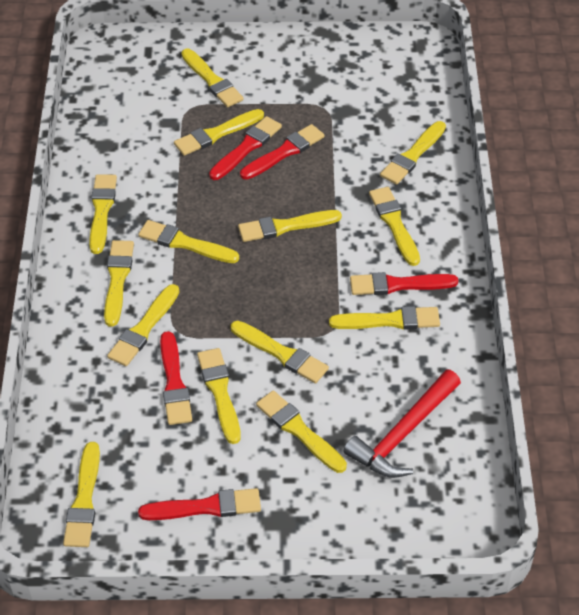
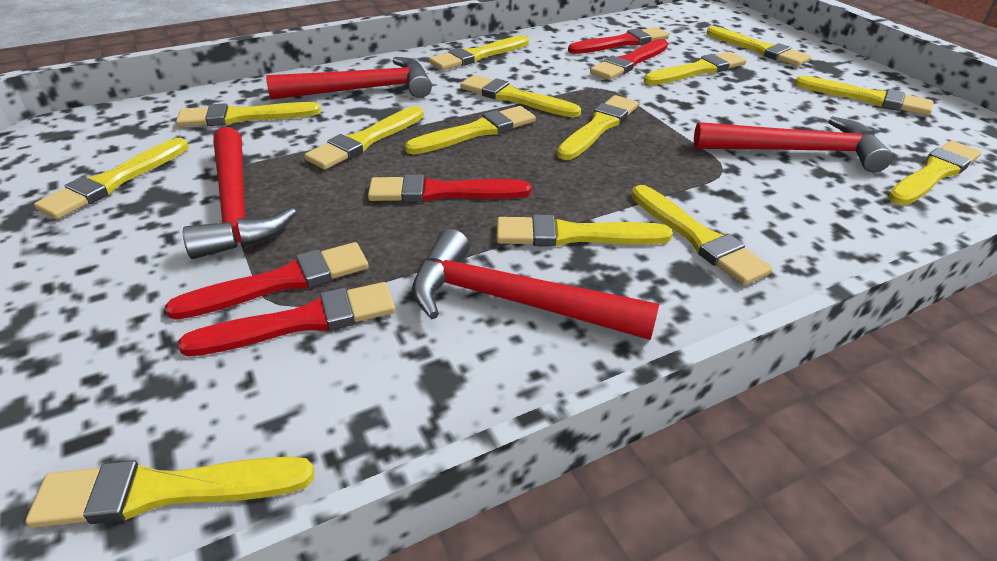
red hammer: 1 -> 4

